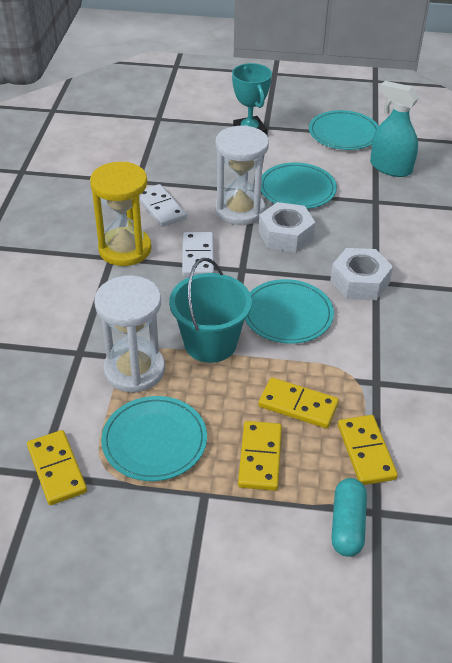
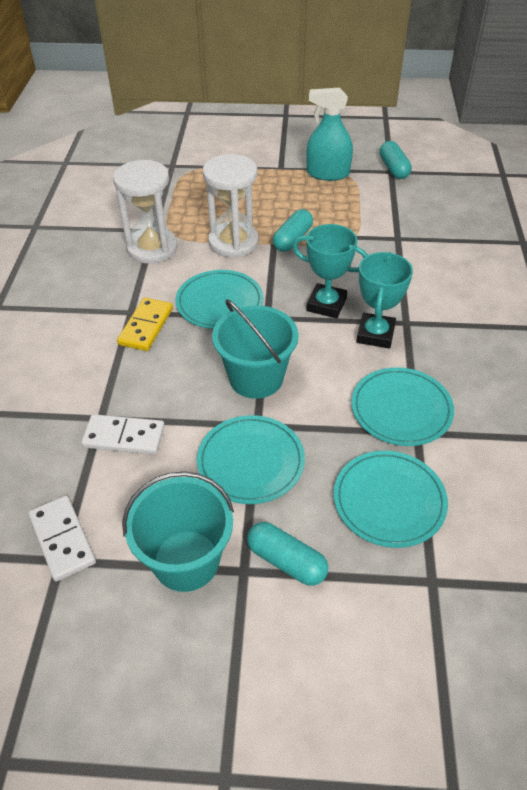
turquoise bucket: 1 -> 2
turquoise capsule: 1 -> 3
turquoise trophy: 1 -> 2
white nut: 2 -> 0
yellow domino: 4 -> 1
yellow hourglass: 1 -> 0

